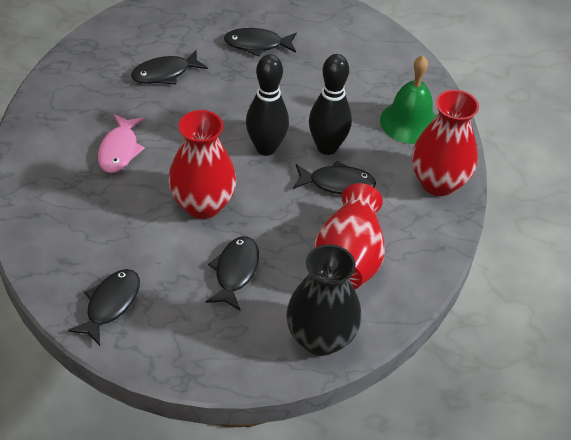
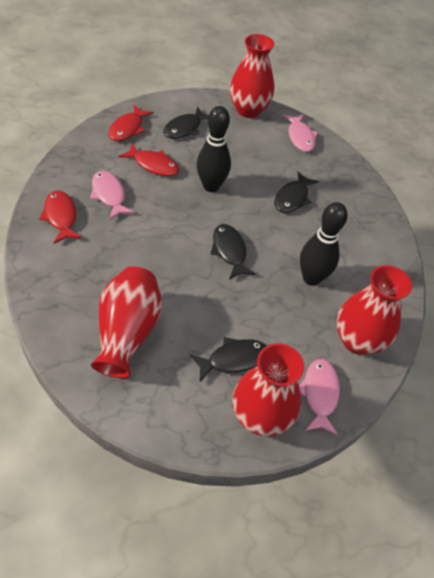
black fish: 5 -> 4
black vase: 1 -> 0
green bell: 1 -> 0
pink fish: 1 -> 3
red fish: 0 -> 3
red vase: 3 -> 4

